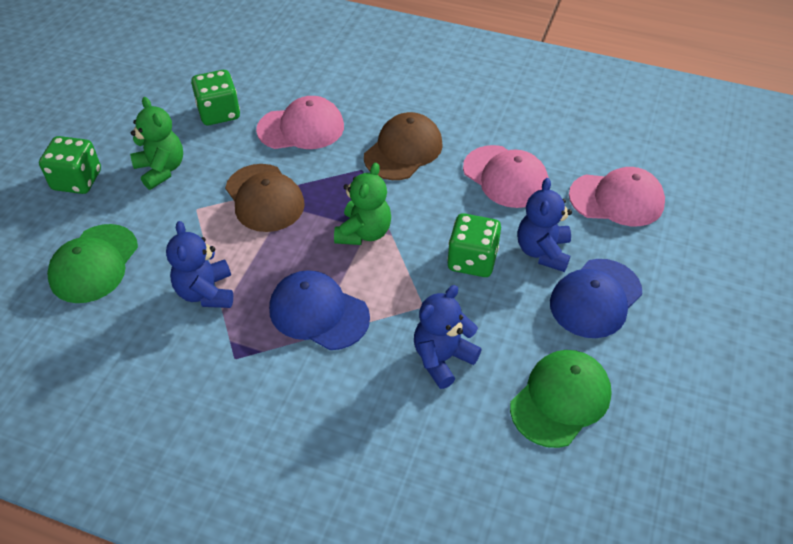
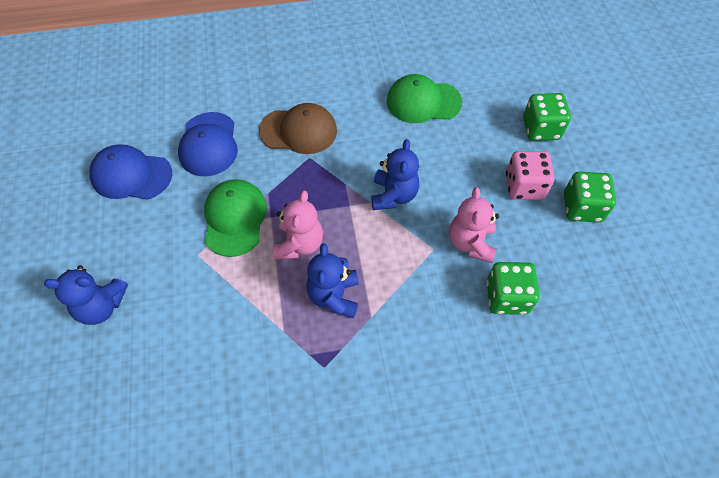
brown cap: 2 -> 1
green teddy bear: 2 -> 0
pink cap: 3 -> 0
pink dice: 0 -> 1
pink teddy bear: 0 -> 2

